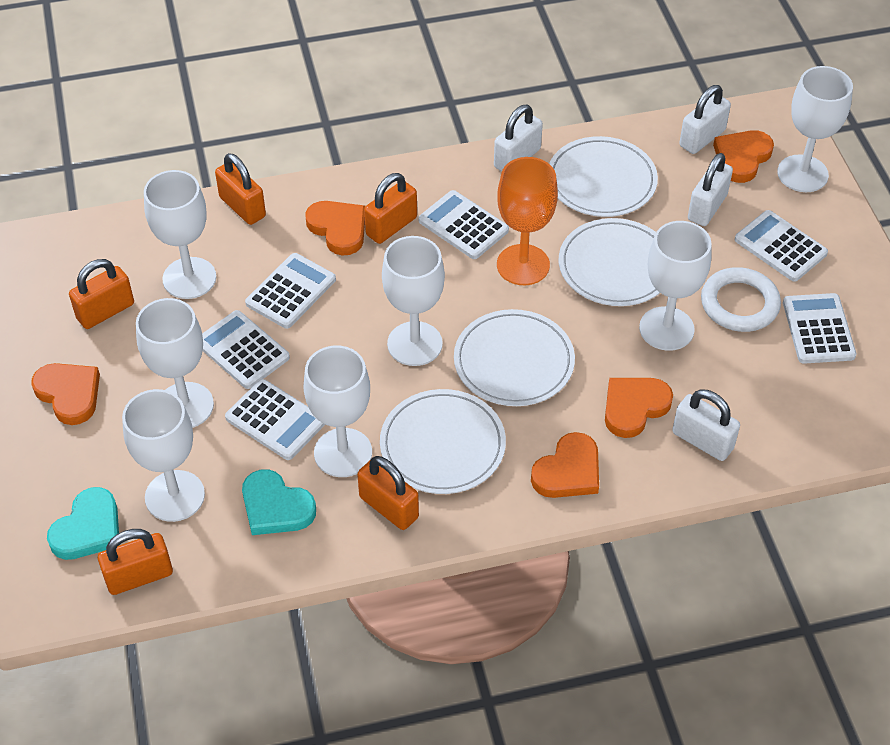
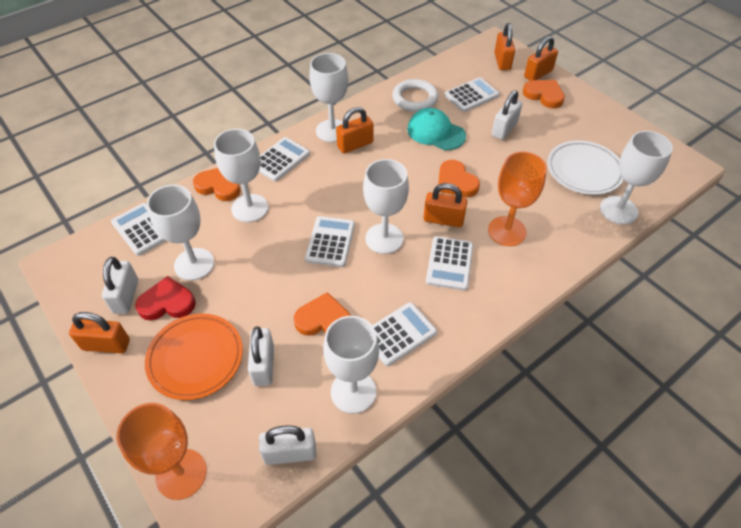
orange goblet: 1 -> 2
orange heart: 5 -> 4
orange plate: 0 -> 1
red heart: 0 -> 1
turquoise cap: 0 -> 1
turquoise heart: 2 -> 0
white goblet: 7 -> 6
white plate: 4 -> 1

